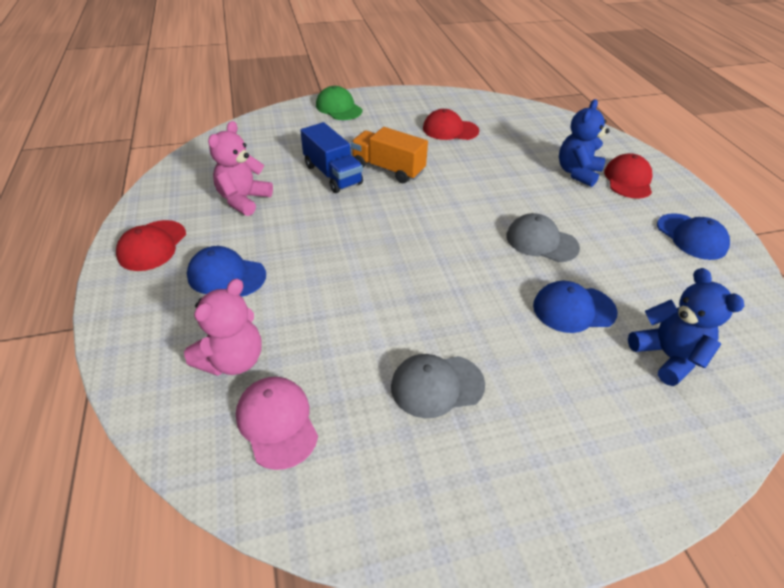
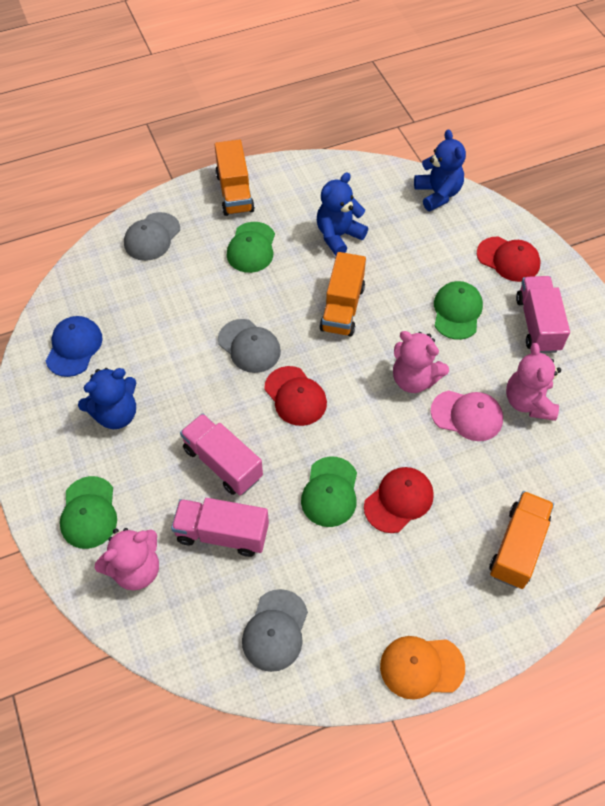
blue cap: 3 -> 1
blue teddy bear: 2 -> 3
blue truck: 1 -> 0
green cap: 1 -> 4
grey cap: 2 -> 3
orange cap: 0 -> 1
orange truck: 1 -> 3
pink teddy bear: 2 -> 3
pink truck: 0 -> 3

